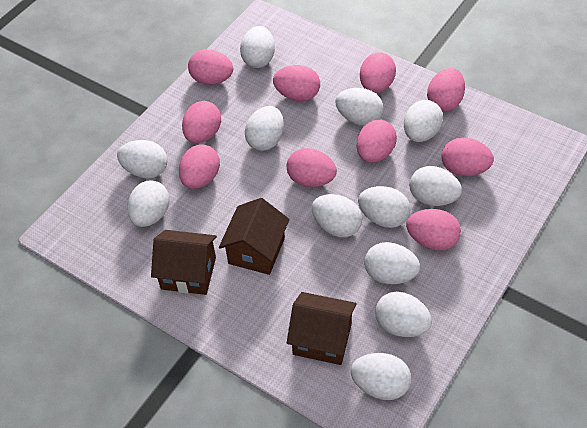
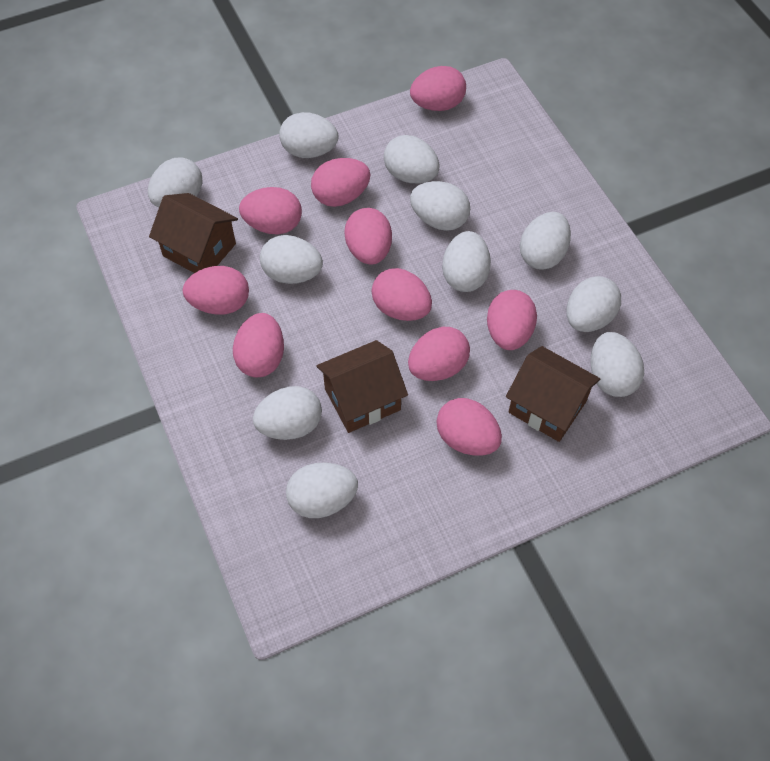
white egg: 12 -> 11

